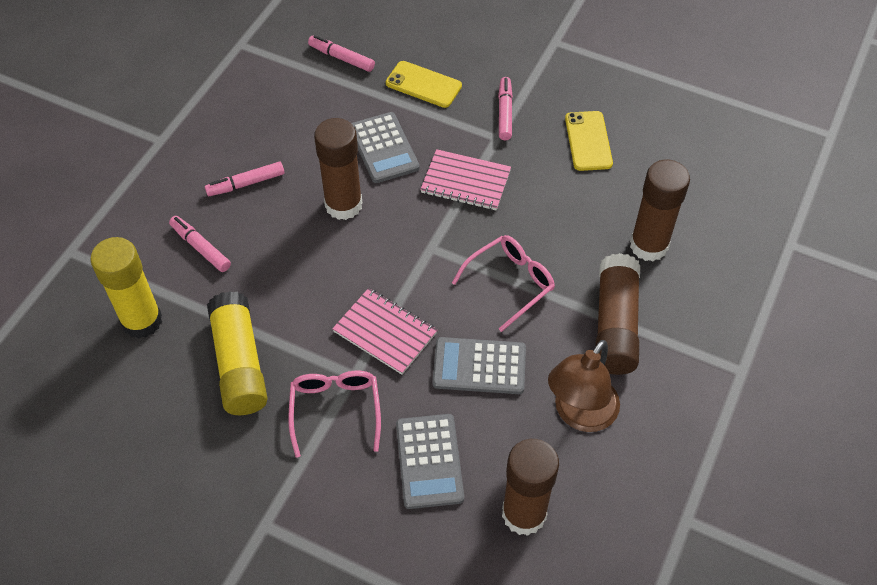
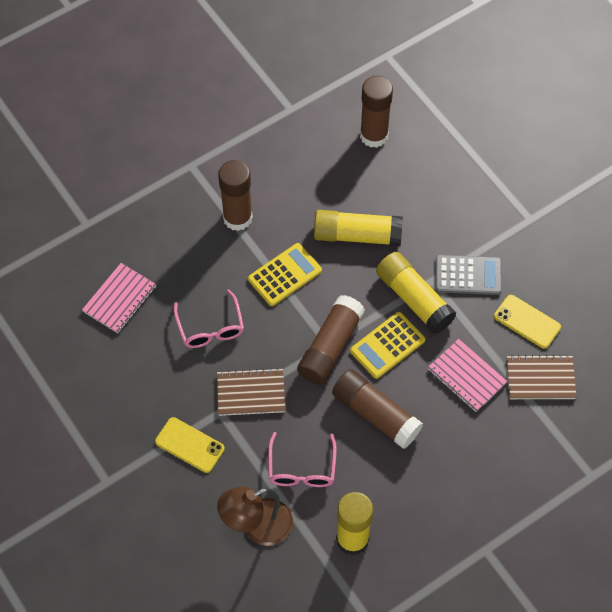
brown notebook: 0 -> 2
grey calculator: 3 -> 1
pink marker: 4 -> 0
yellow calculator: 0 -> 2
yellow glue stick: 2 -> 3

